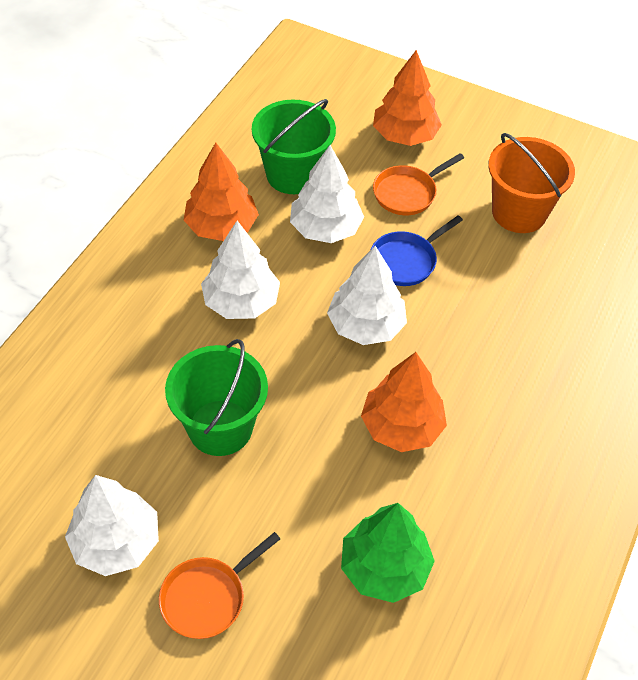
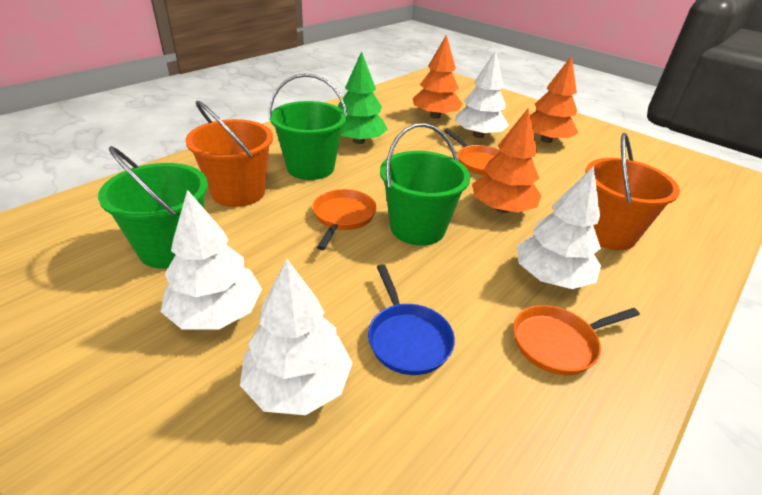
green bucket: 2 -> 3
orange bucket: 1 -> 2
orange pan: 2 -> 3

